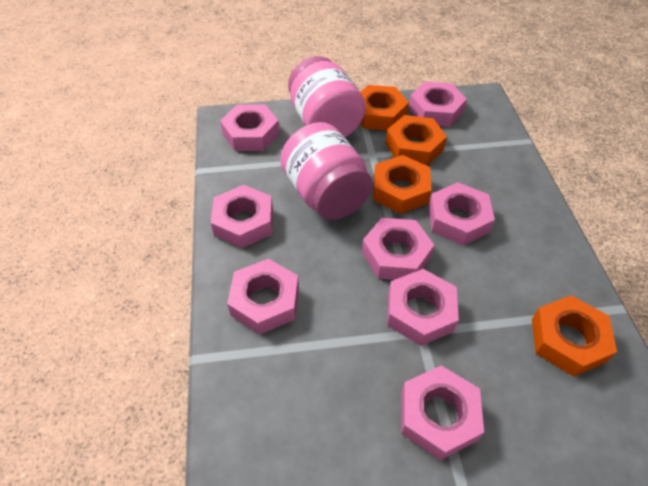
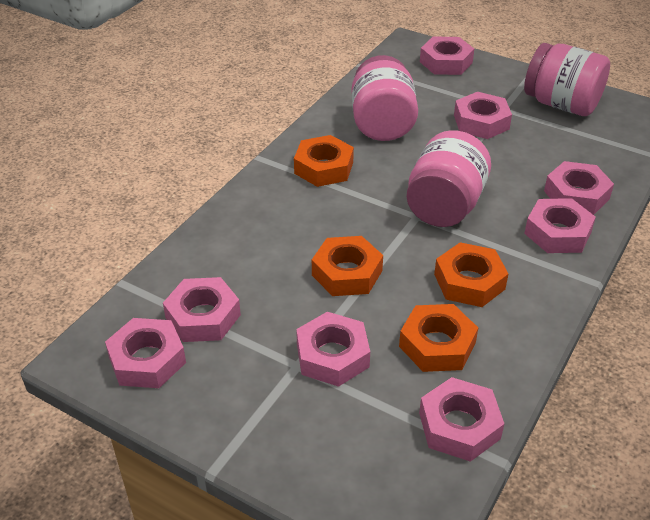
pink jar: 2 -> 3

